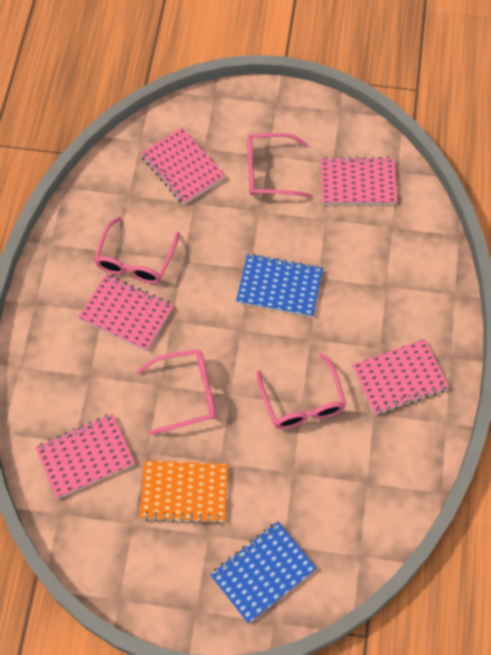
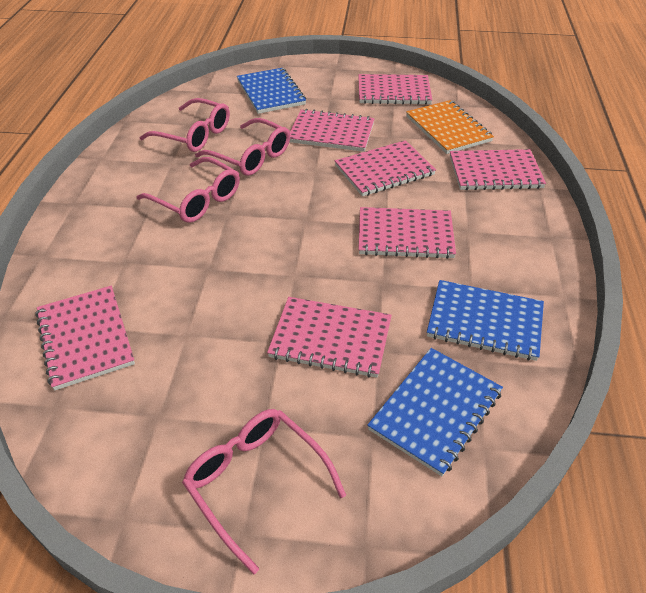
blue notebook: 2 -> 3
pink notebook: 5 -> 7

